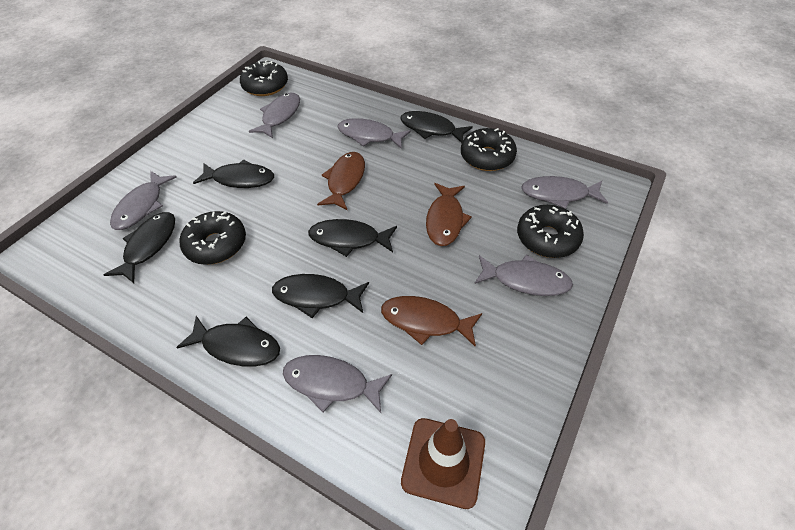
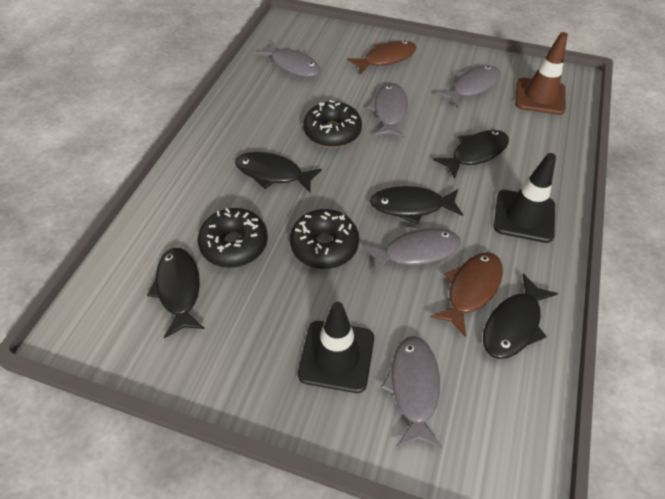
black donut: 4 -> 3
black fish: 6 -> 5
black traffic cone: 0 -> 2
brown fish: 3 -> 2
grey fish: 6 -> 5

